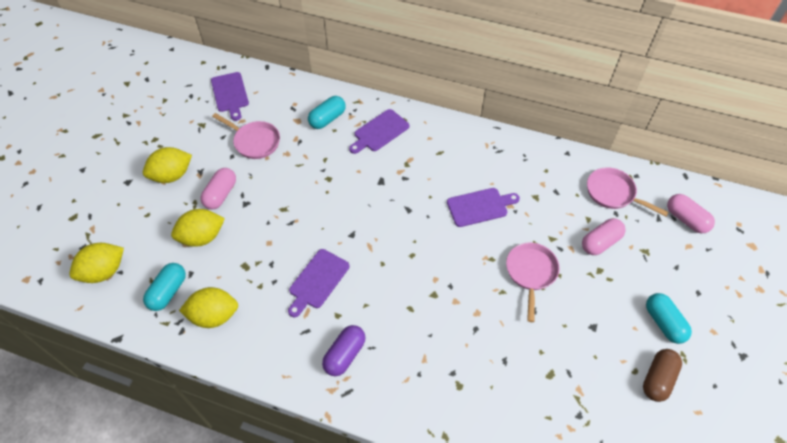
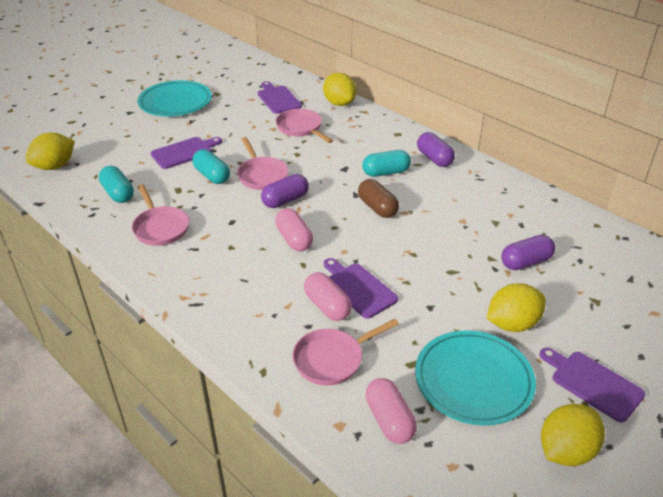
pink pan: 3 -> 4
purple capsule: 1 -> 3
turquoise plate: 0 -> 2

